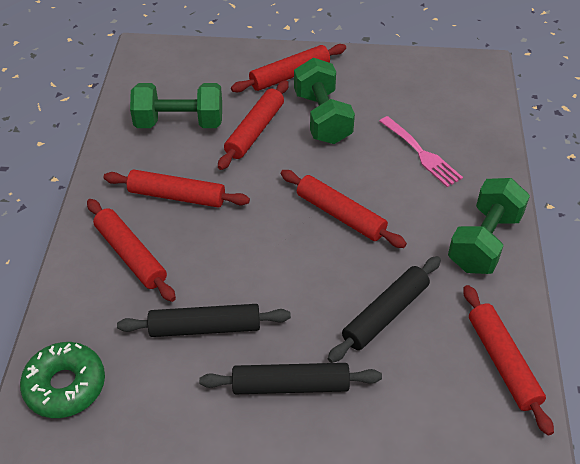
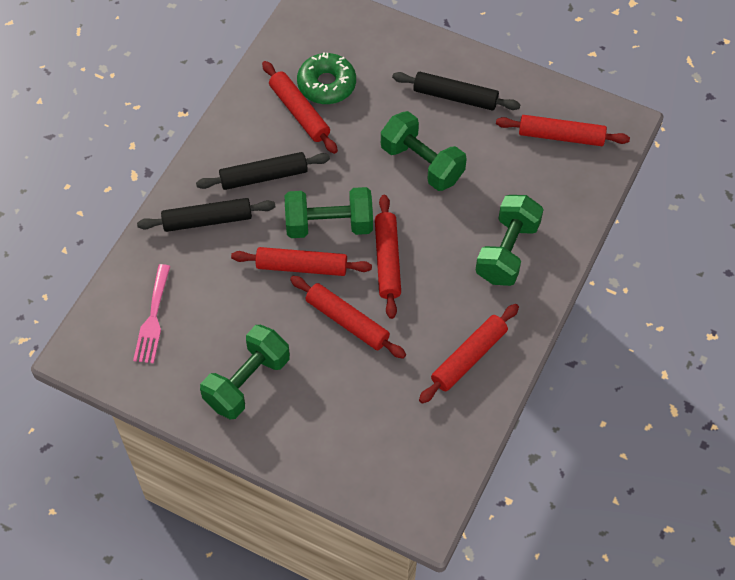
green dumbbell: 3 -> 4

